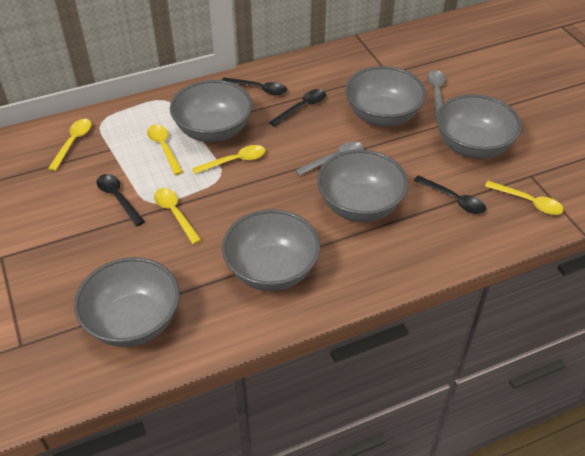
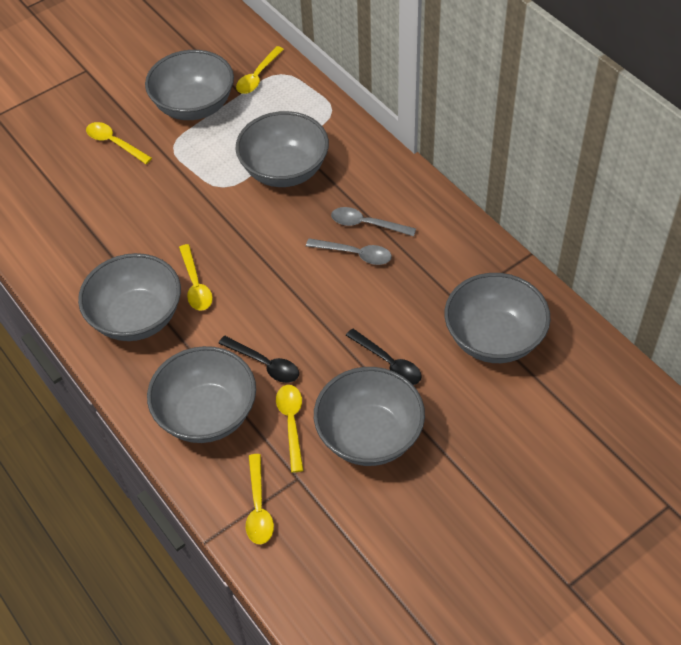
black spoon: 4 -> 2

